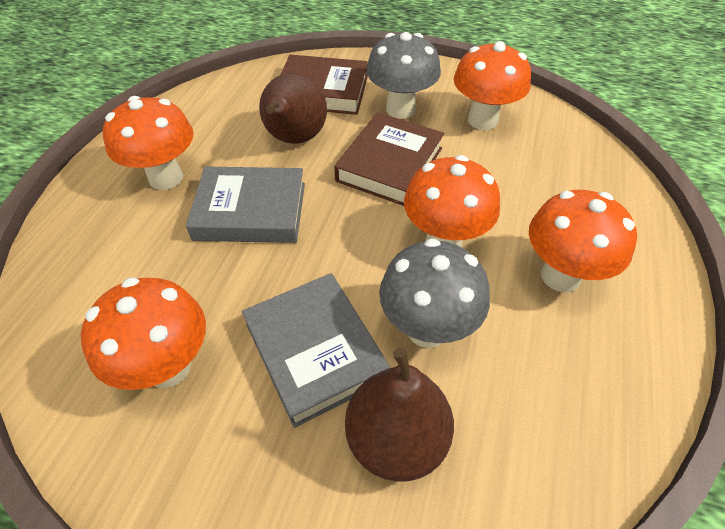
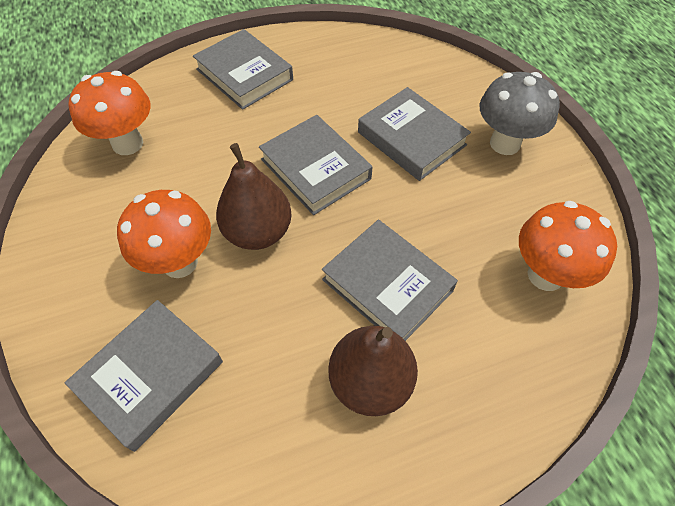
brown book: 2 -> 0
grey book: 2 -> 5
grey mushroom: 2 -> 1
orange mushroom: 5 -> 3

